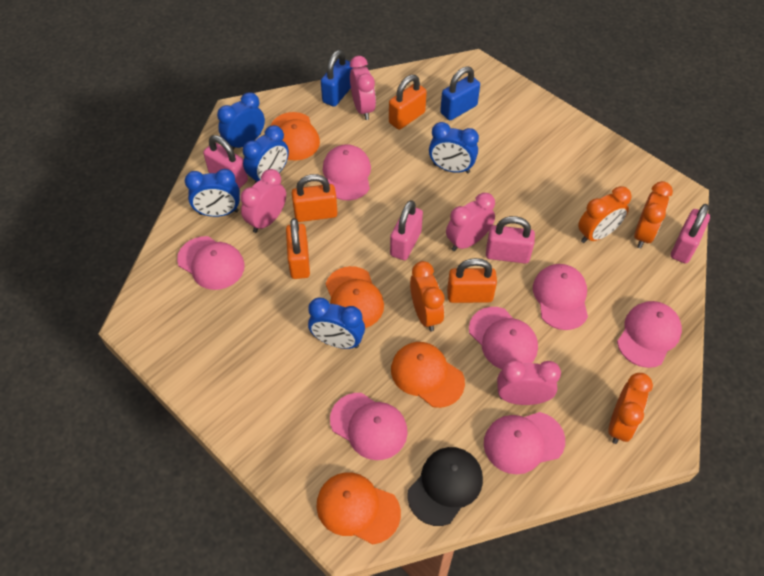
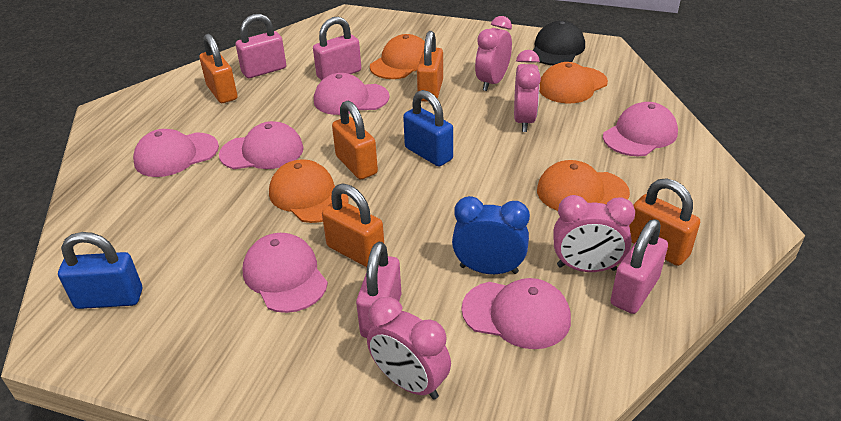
blue clock: 5 -> 1
orange clock: 4 -> 0
orange padlock: 4 -> 5
pink cap: 7 -> 6

